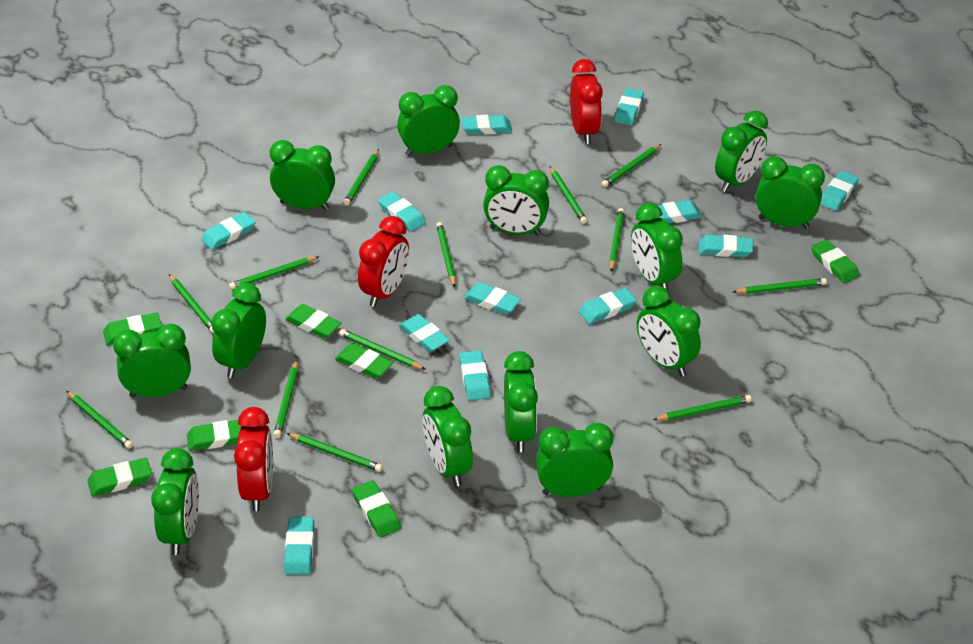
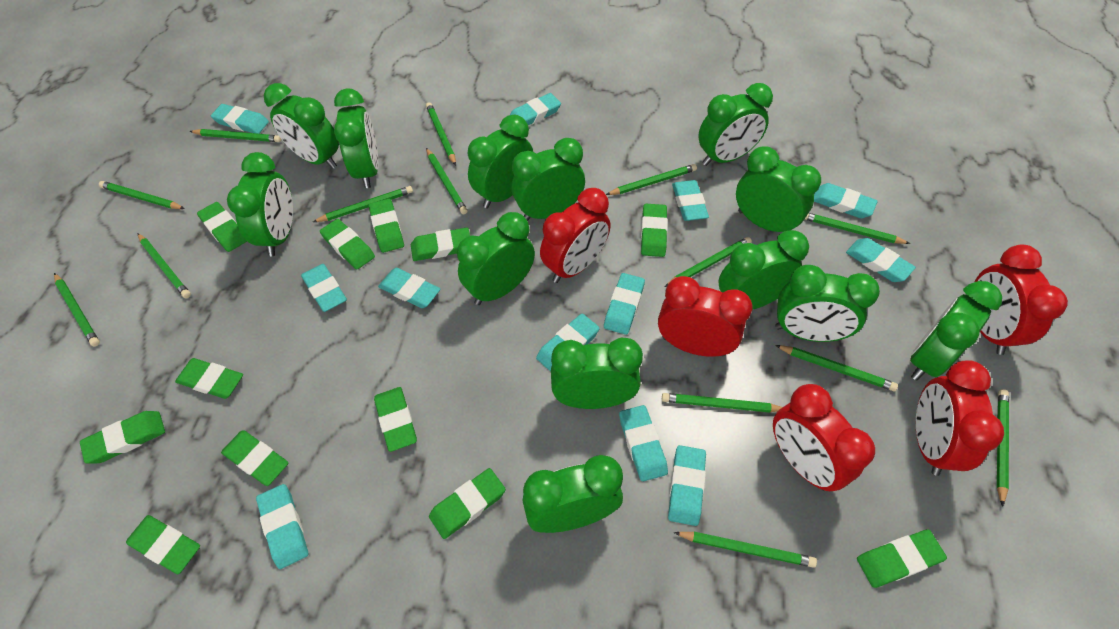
green eraser: 7 -> 12
green pencil: 13 -> 14
red clock: 3 -> 5

